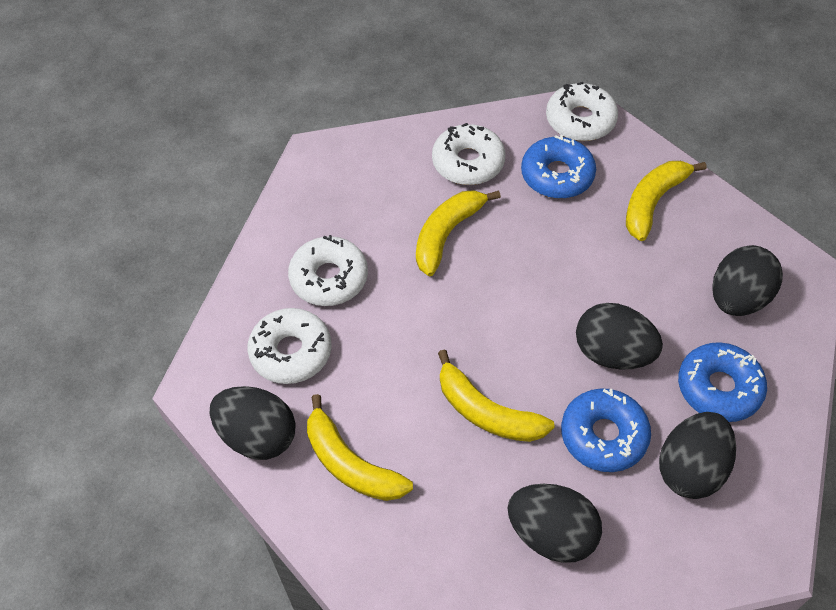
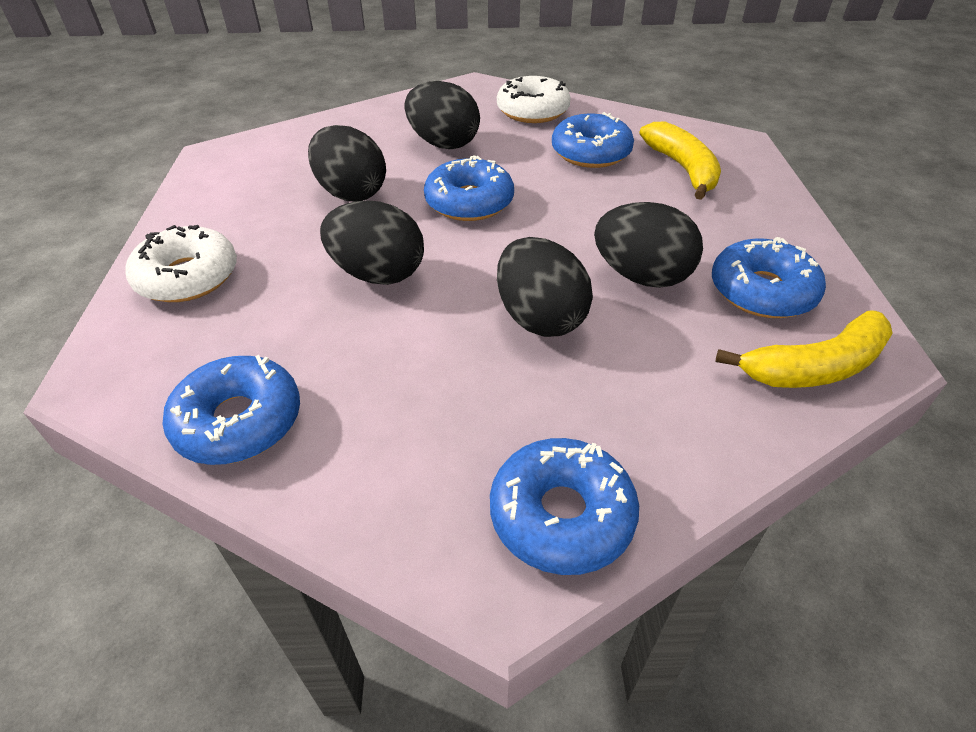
blue donut: 3 -> 5
white donut: 4 -> 2
yellow banana: 4 -> 2

